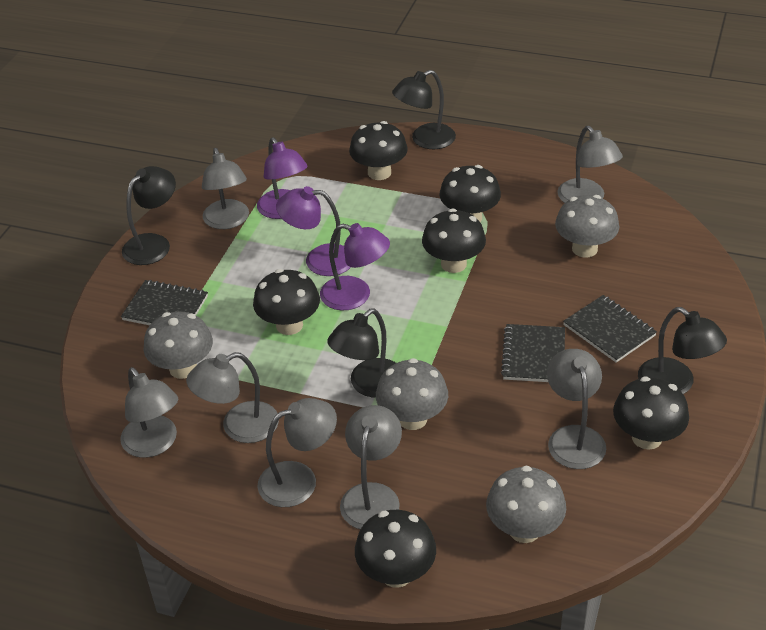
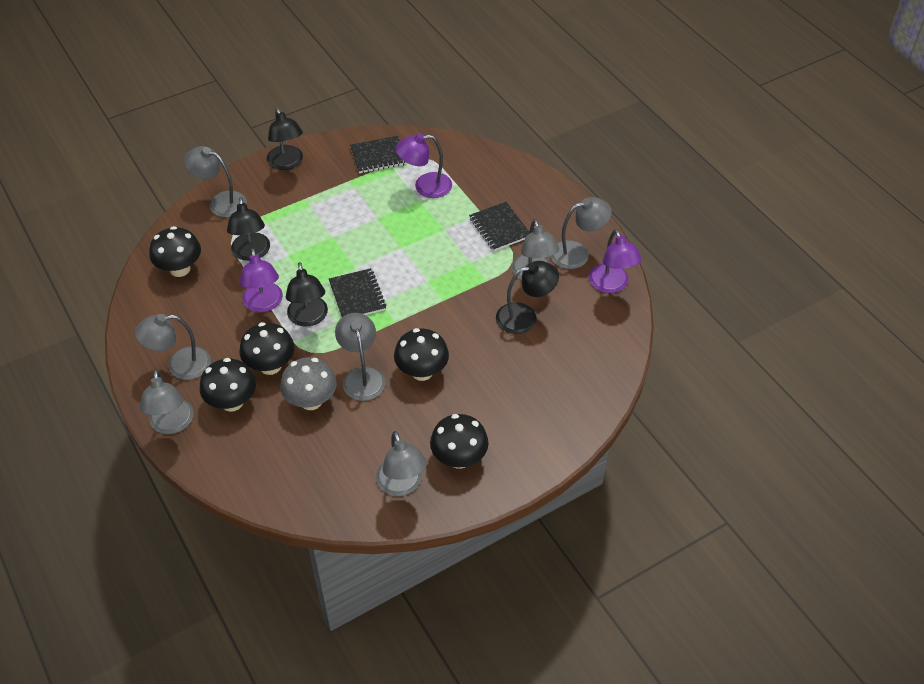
black mushroom: 6 -> 5
grey mushroom: 4 -> 1

